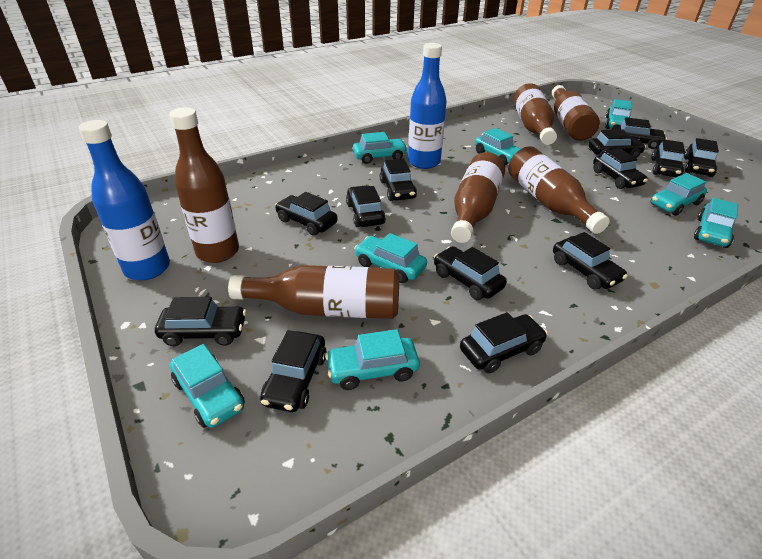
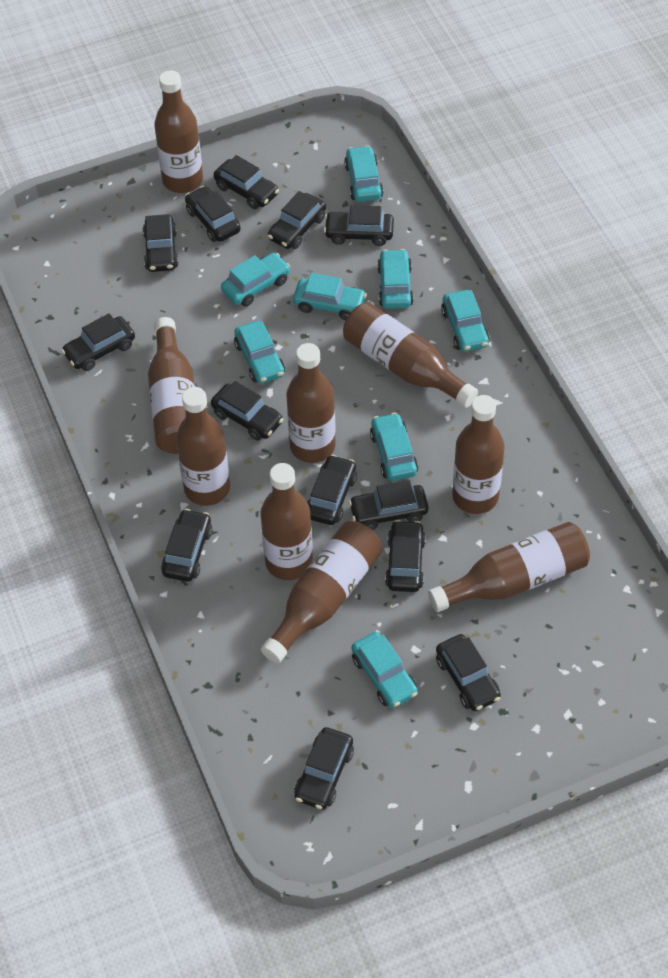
blue bottle: 2 -> 0
brown bottle: 6 -> 9

